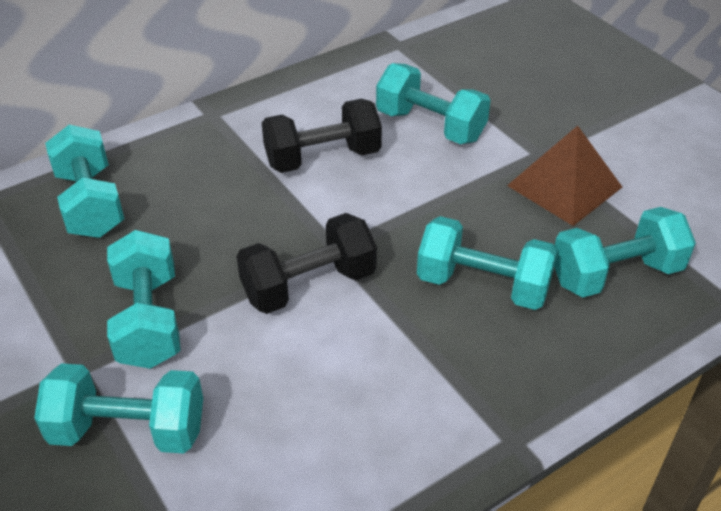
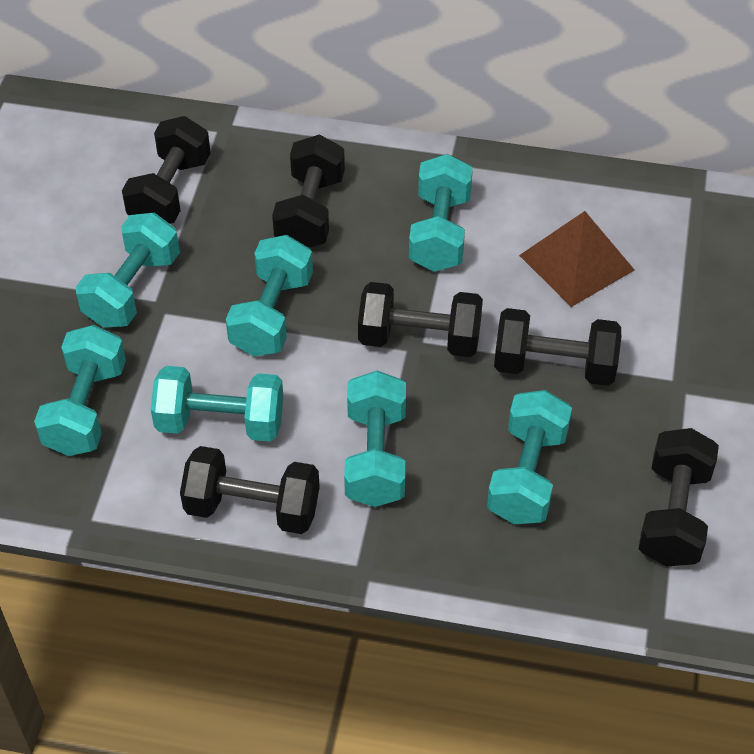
black dumbbell: 2 -> 6
turquoise dumbbell: 6 -> 7

